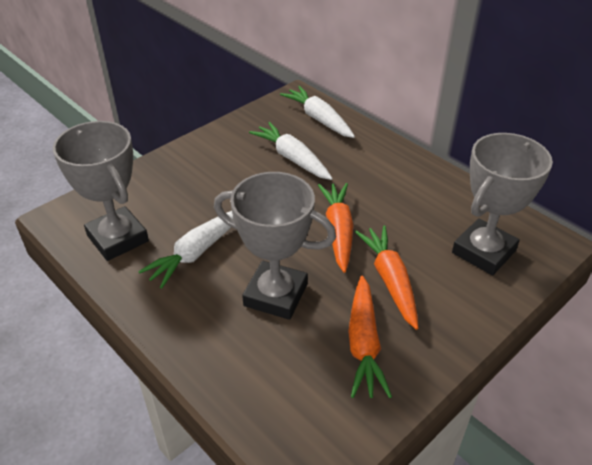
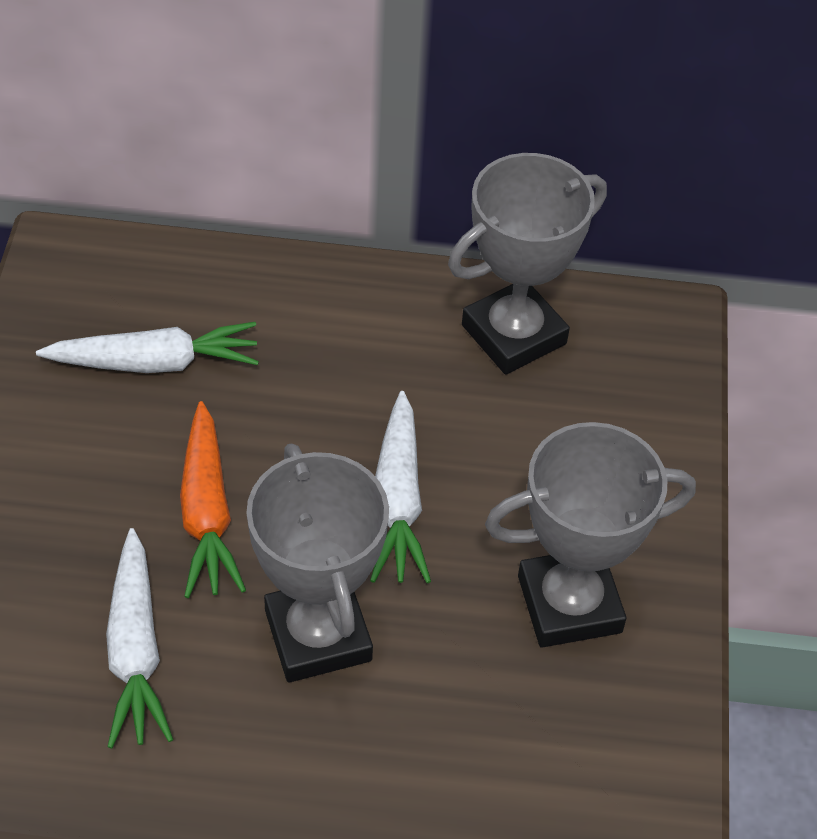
orange carrot: 3 -> 1

